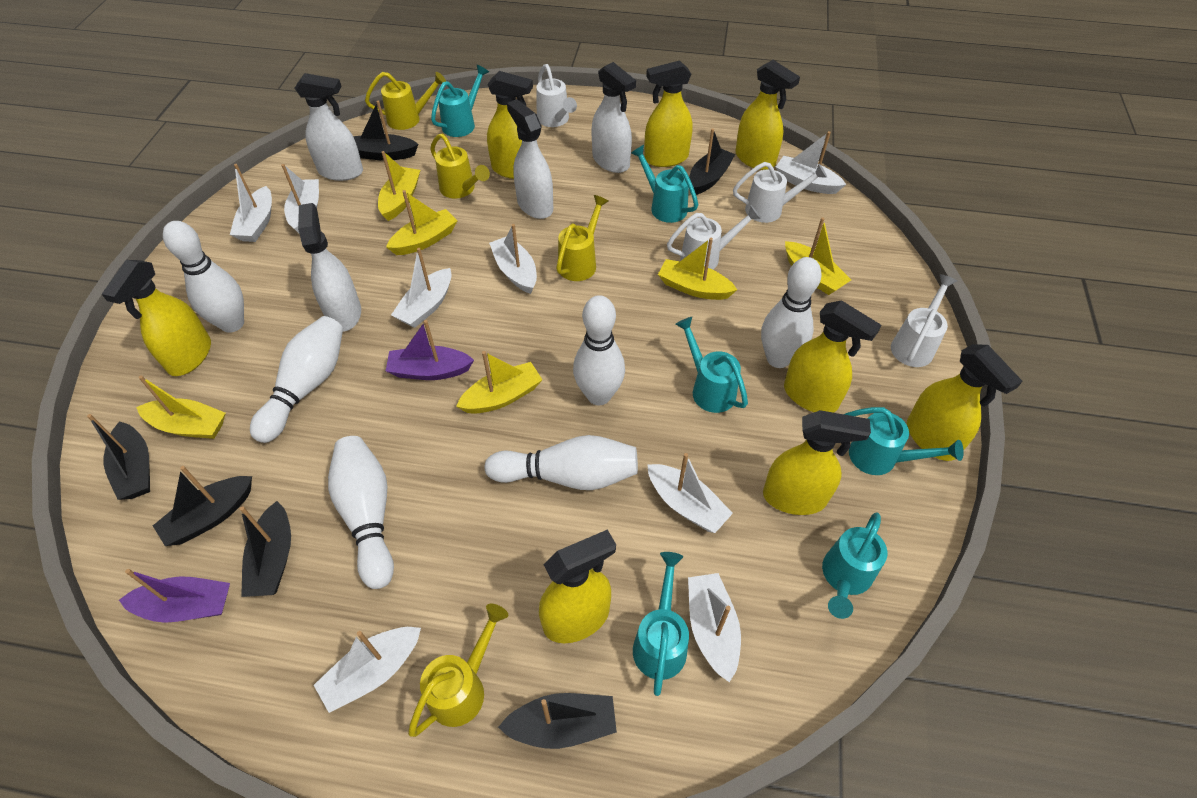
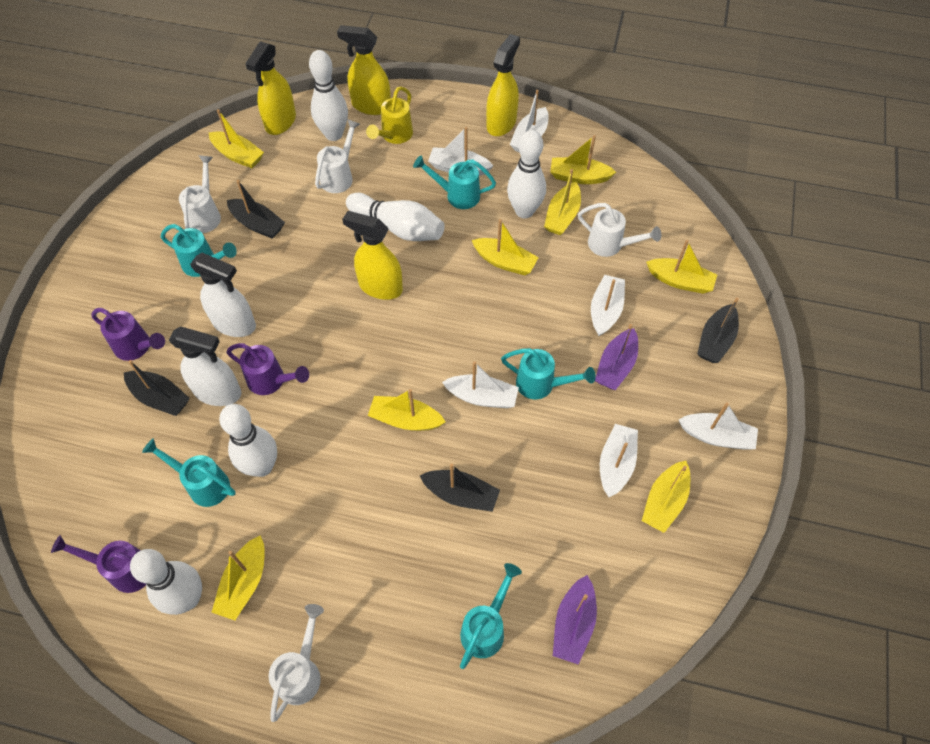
black boat: 6 -> 4
purple watering can: 0 -> 3
turquoise watering can: 6 -> 5
white boat: 8 -> 6
white bowling pin: 6 -> 5
white spray bottle: 4 -> 2
yellow boat: 6 -> 8
yellow spray bottle: 8 -> 4
yellow watering can: 4 -> 1

